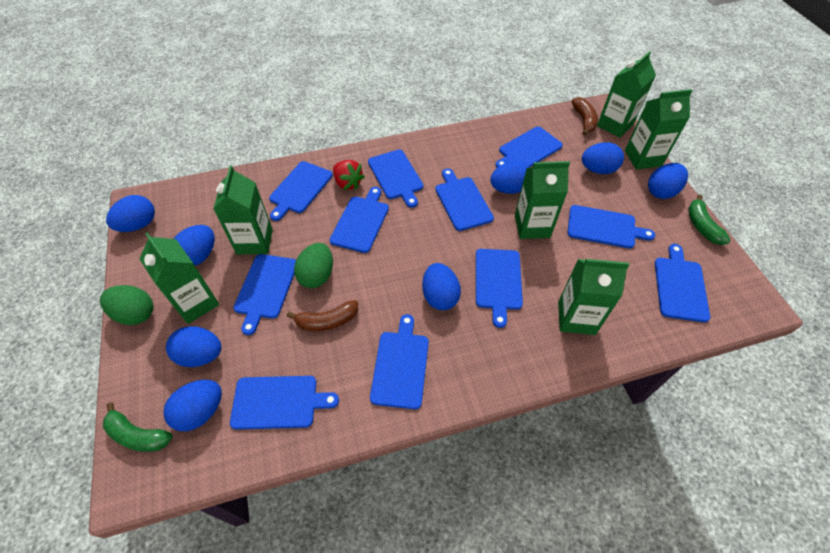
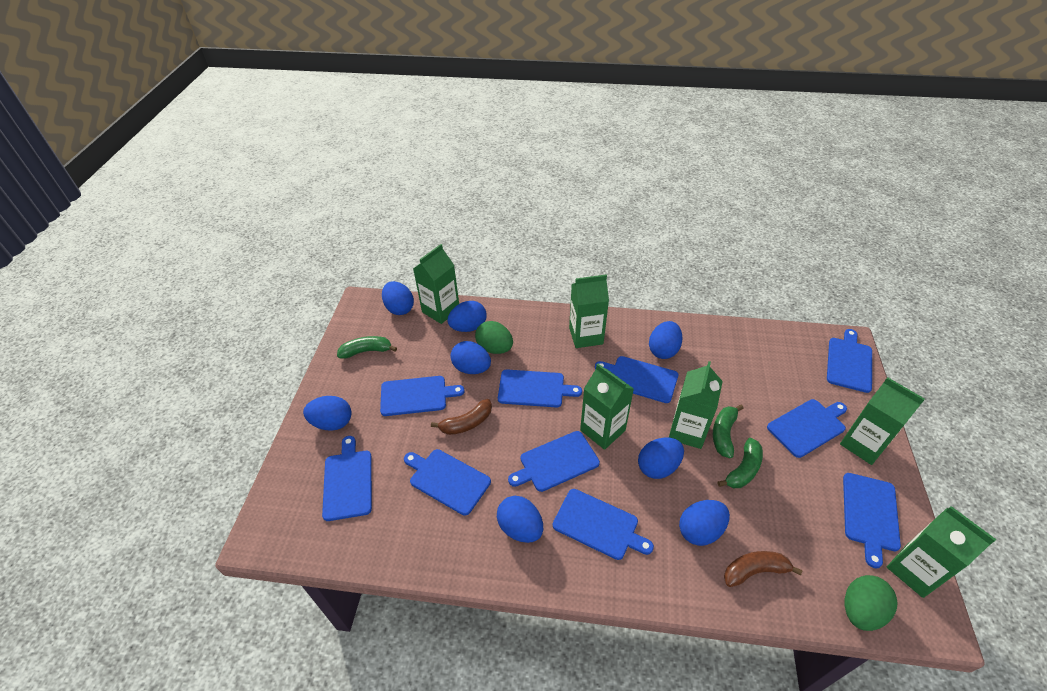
blue cutting board: 11 -> 10
green banana: 2 -> 3
red strawberry: 1 -> 0

